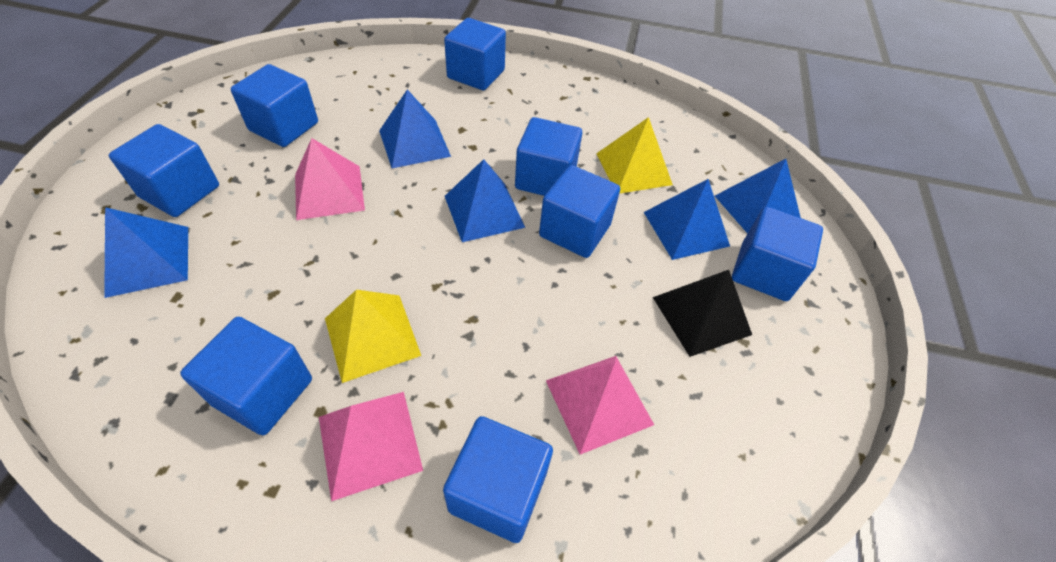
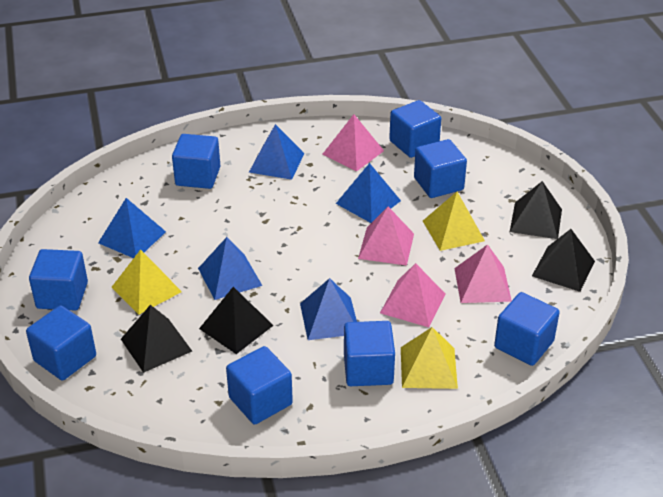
black pyramid: 1 -> 4
pink pyramid: 3 -> 4
yellow pyramid: 2 -> 3

